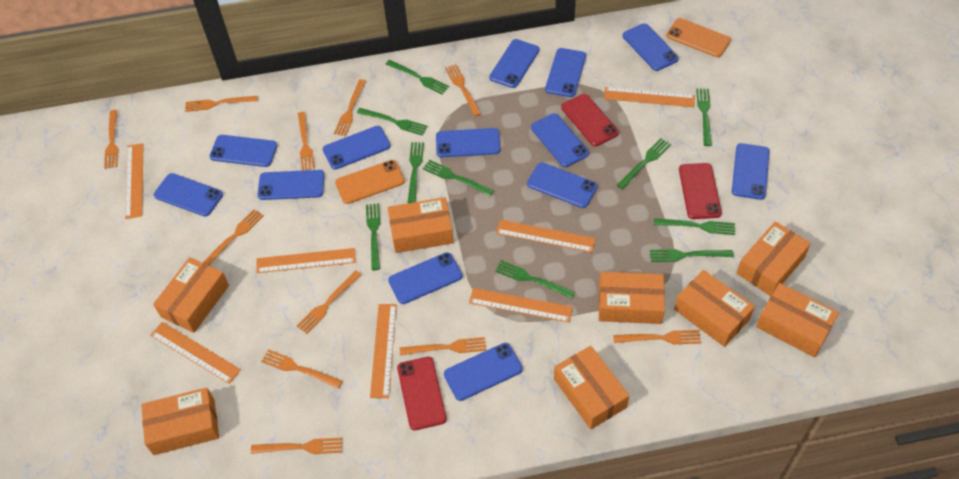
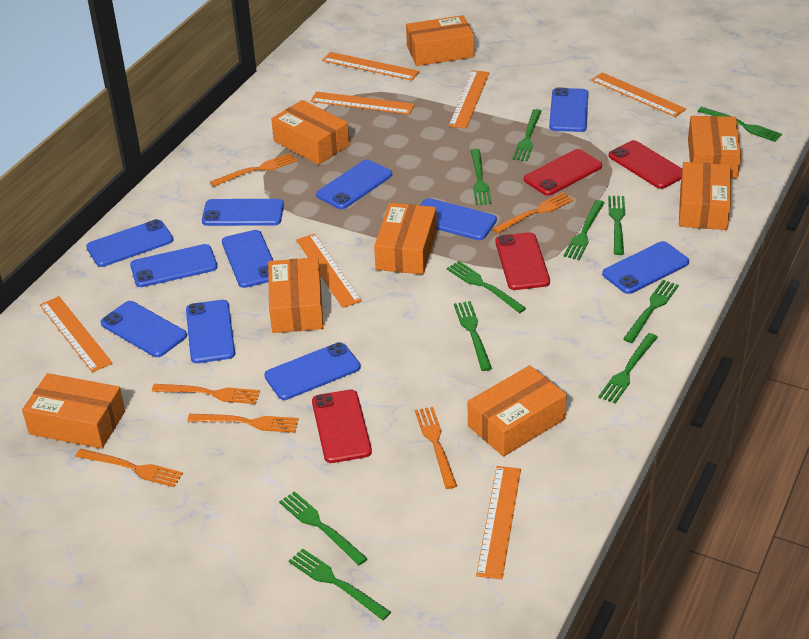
blue phone: 13 -> 11
green fork: 10 -> 11
orange fork: 11 -> 6
orange phone: 2 -> 0
red phone: 3 -> 4

